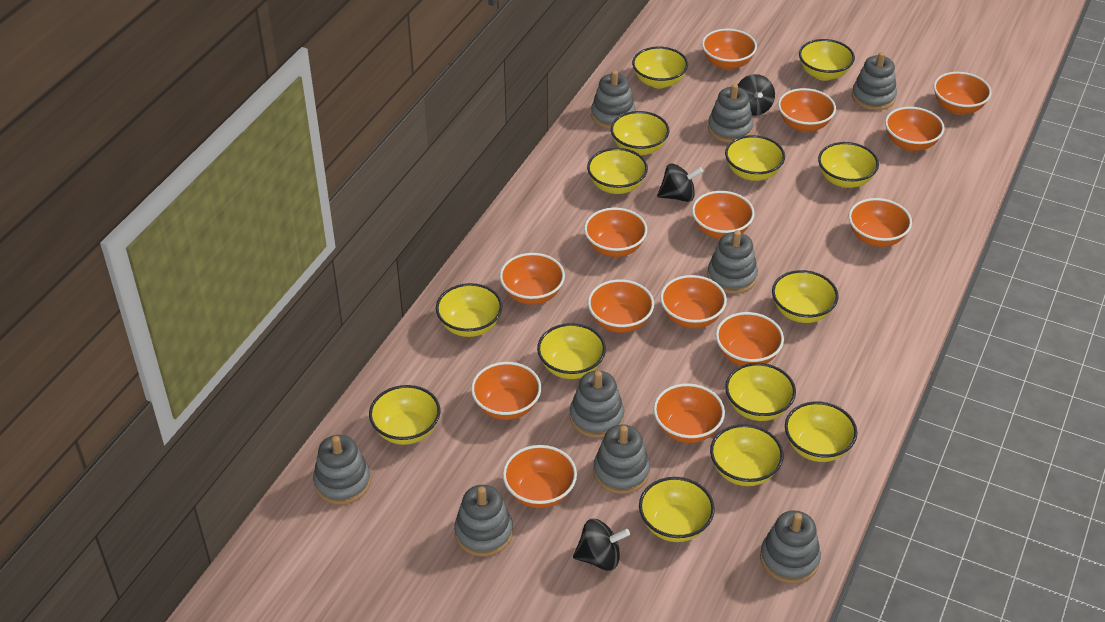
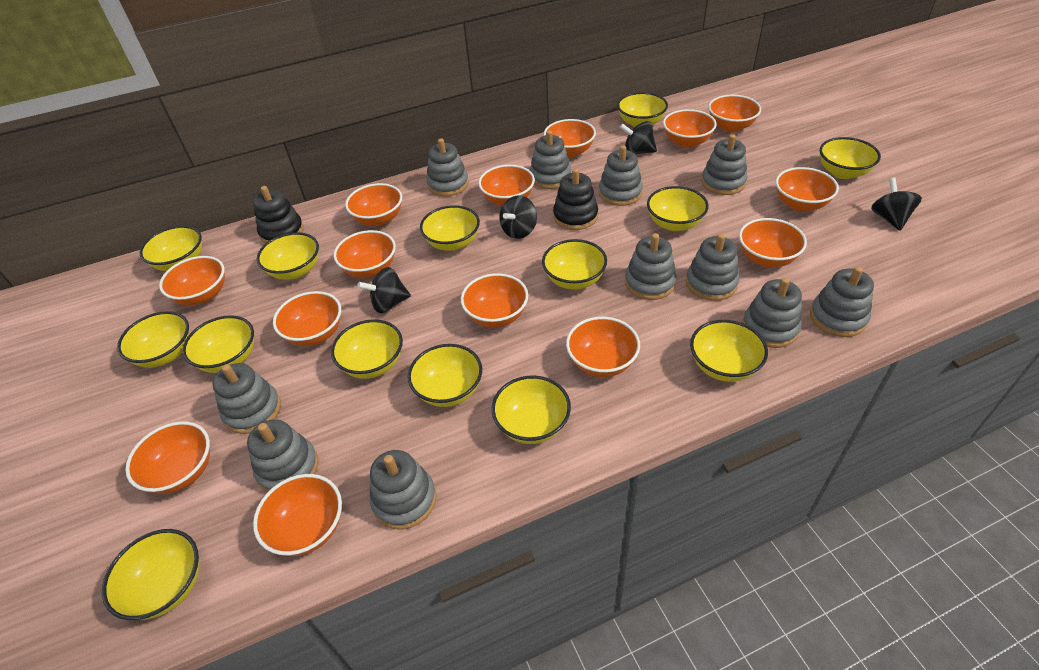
black spinning top: 3 -> 4
black stacking toy: 0 -> 2
grey stacking toy: 9 -> 11

